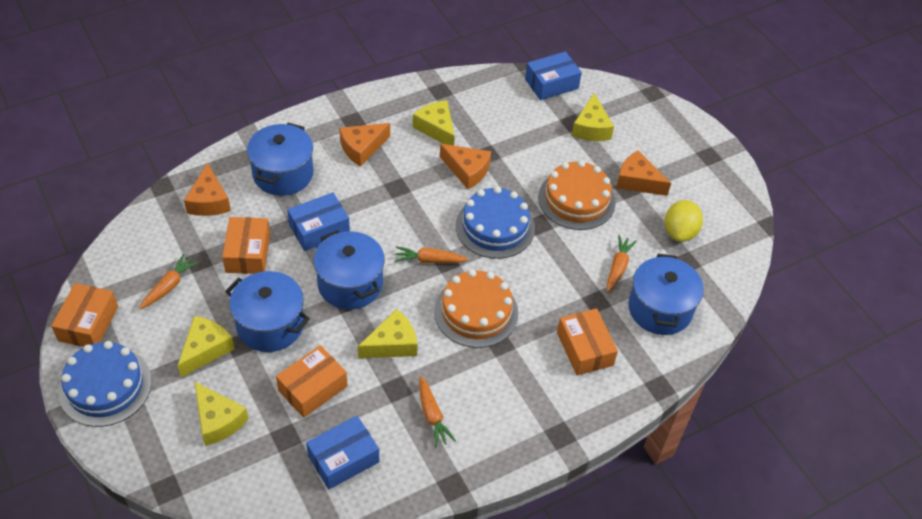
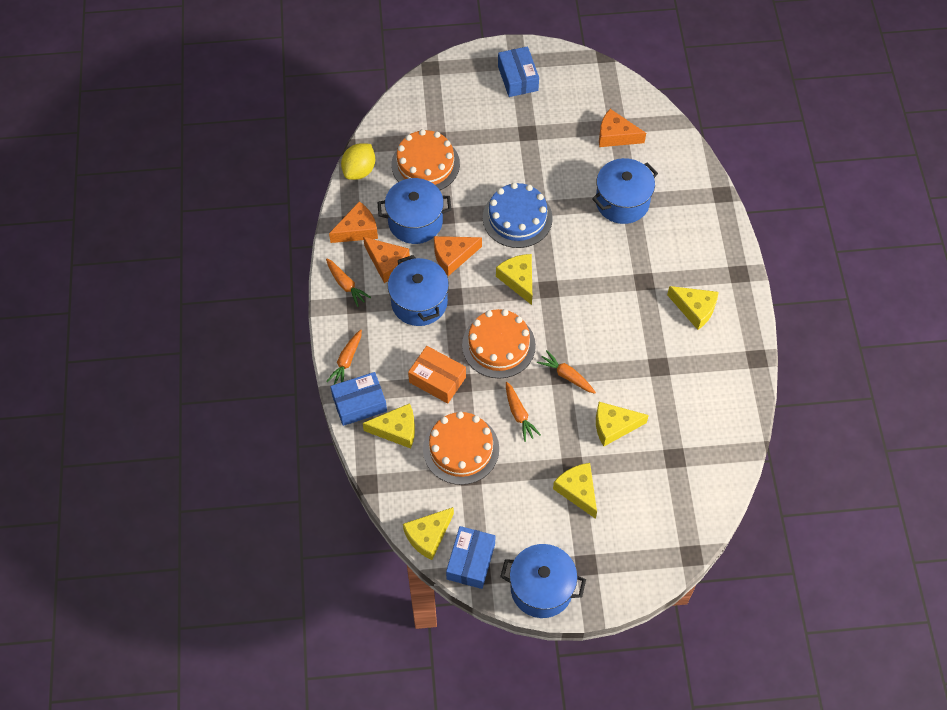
blue cake: 2 -> 1
orange box: 4 -> 1
orange cake: 2 -> 3
yellow cheese: 5 -> 6

